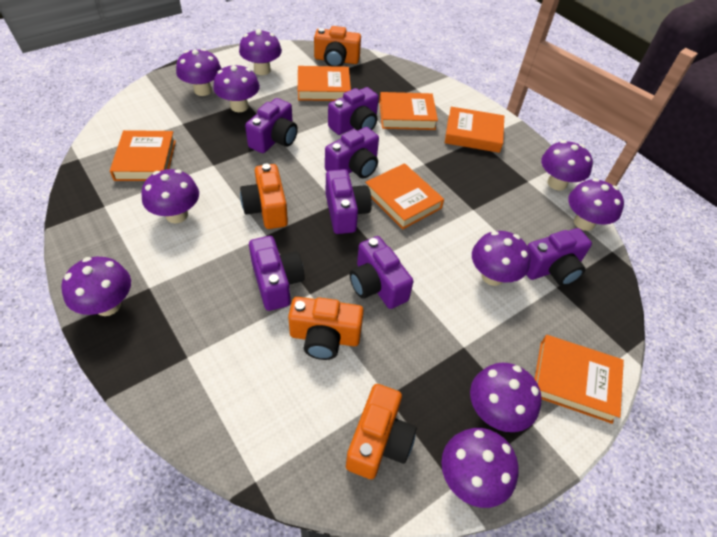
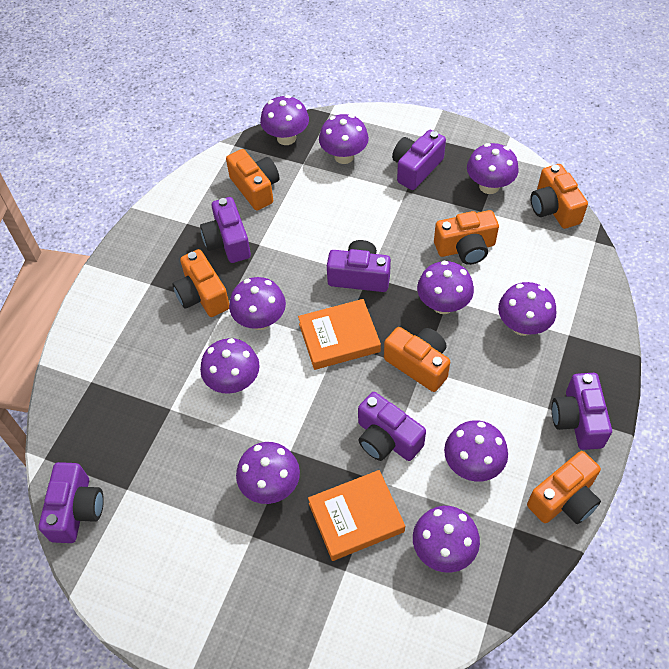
orange book: 6 -> 2
orange camera: 4 -> 6
purple camera: 7 -> 6

